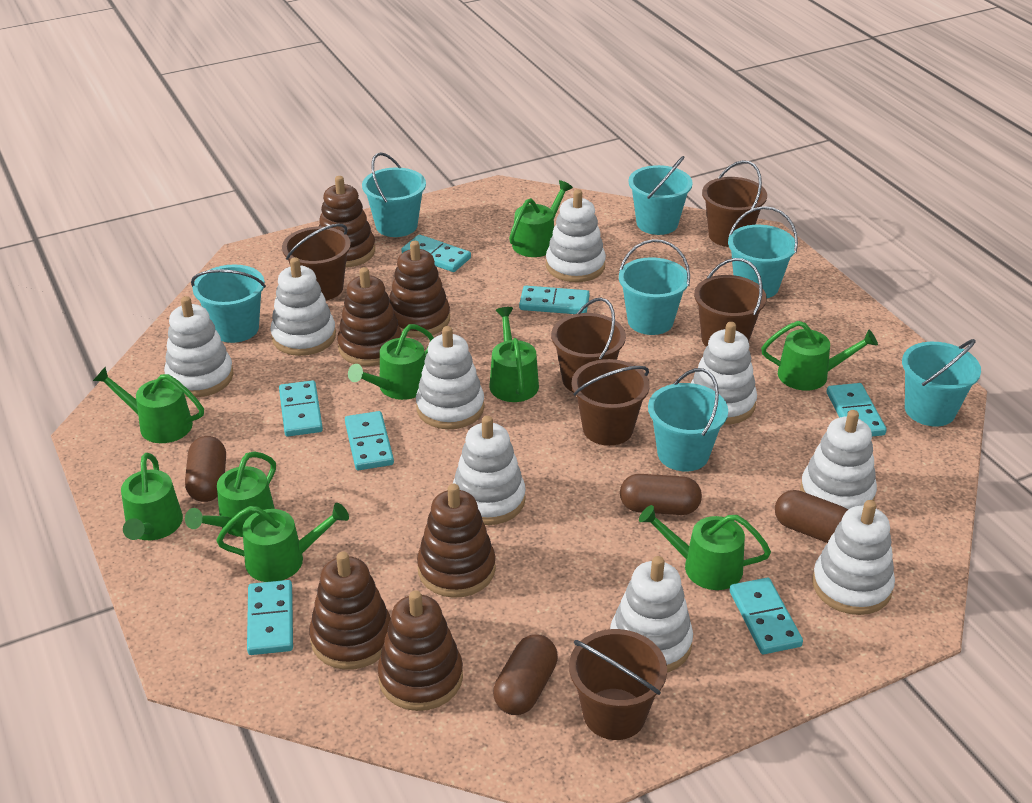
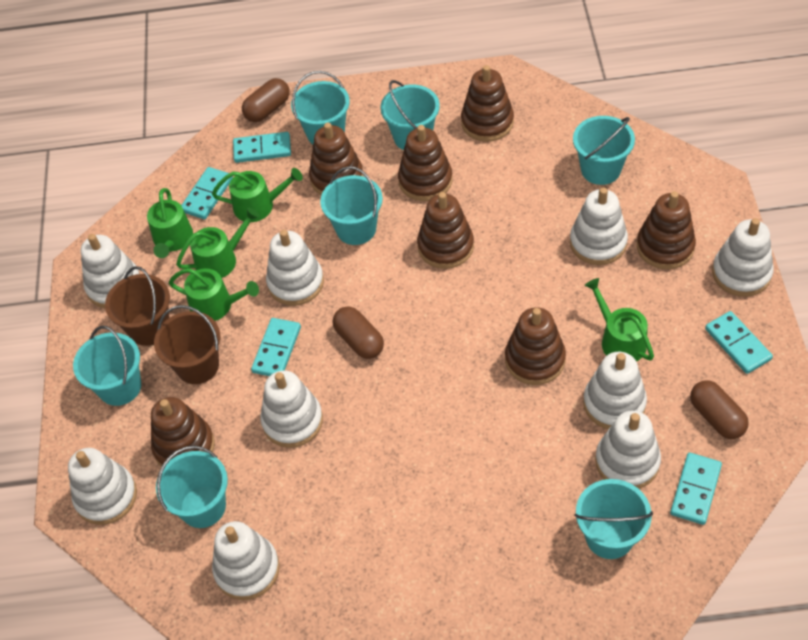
brown bucket: 6 -> 2
brown capsule: 4 -> 3
brown stacking toy: 6 -> 7
green watering can: 9 -> 5
turquoise domino: 7 -> 5

